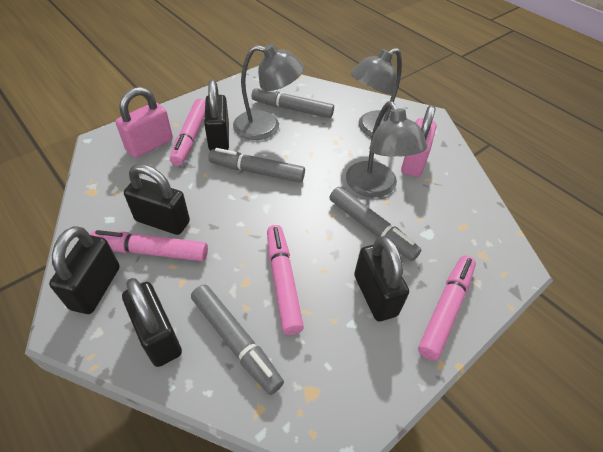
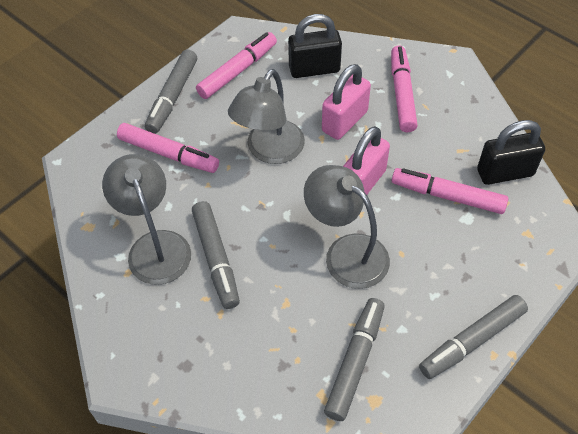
black padlock: 5 -> 2

